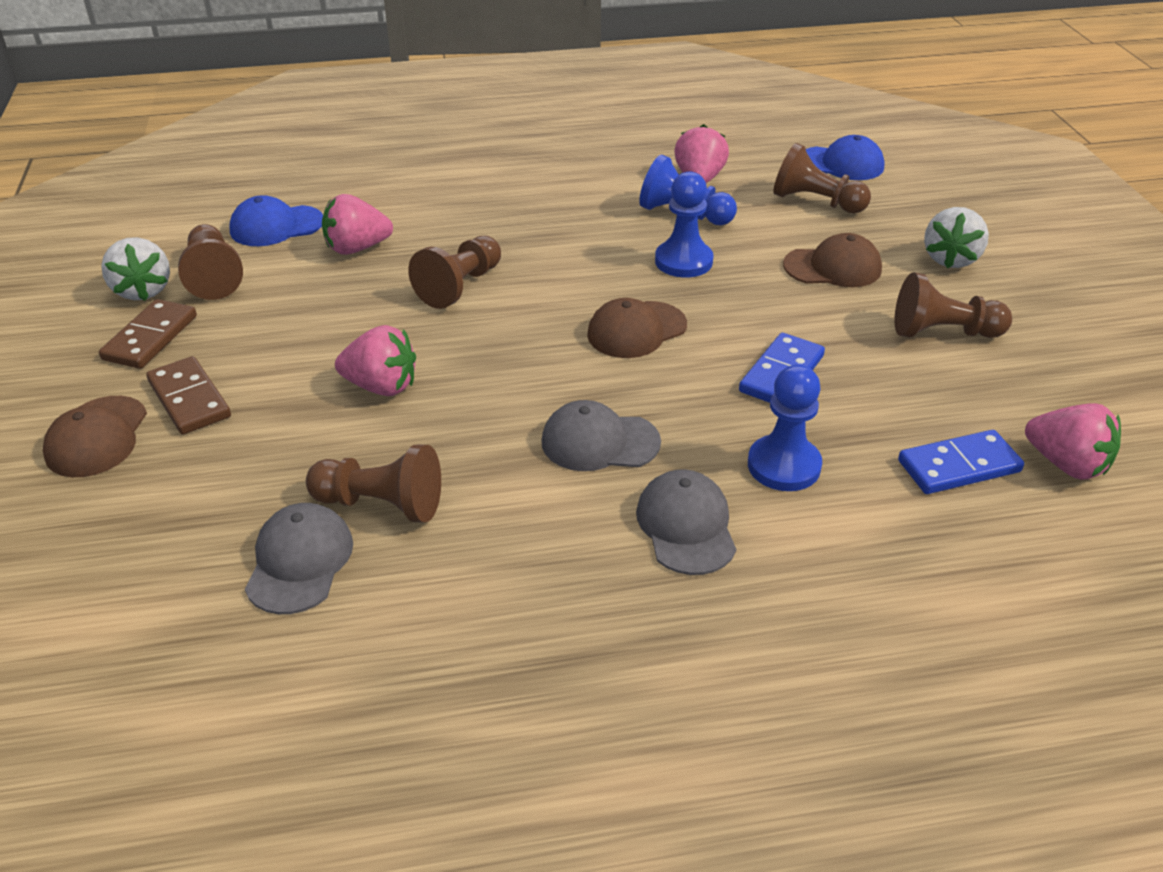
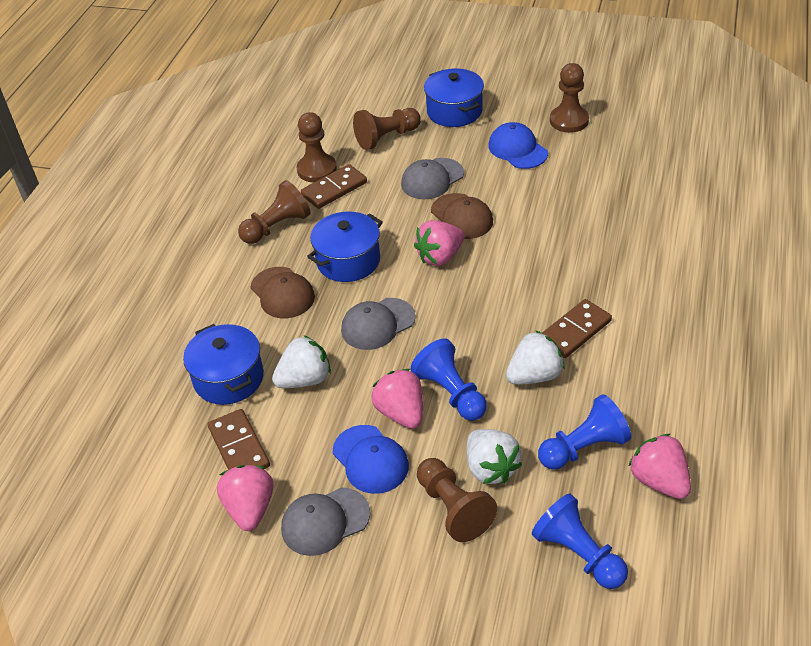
blue domino: 2 -> 0
blue pot: 0 -> 3
brown cap: 3 -> 2
brown domino: 2 -> 3
white strawberry: 2 -> 3

